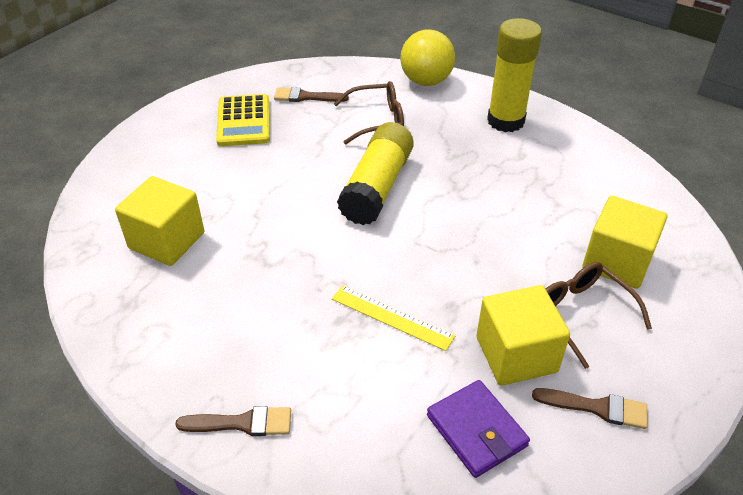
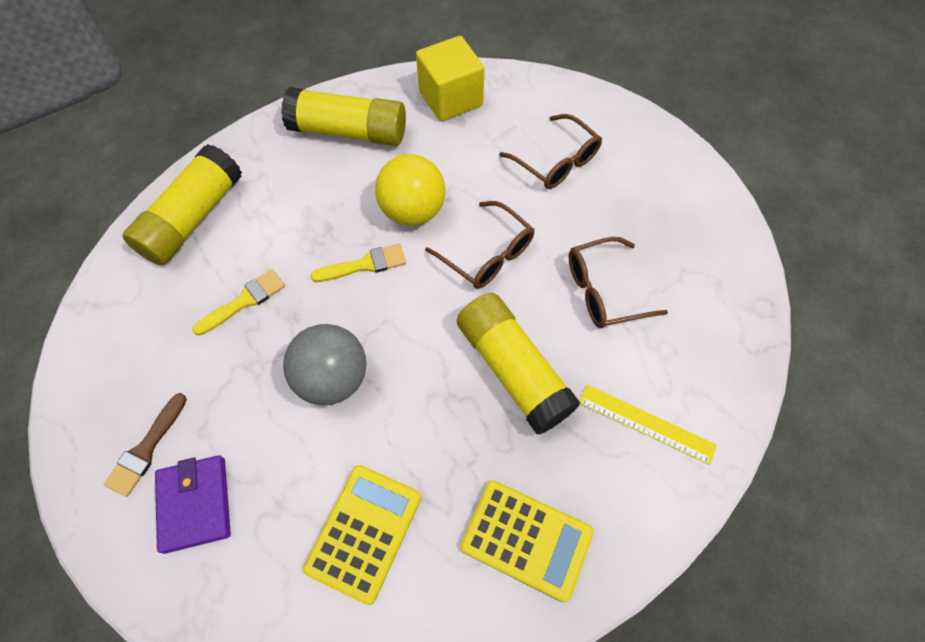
brown brush: 3 -> 1
brown glasses: 2 -> 3
grey ball: 0 -> 1
yellow brush: 0 -> 2
yellow calculator: 1 -> 2
yellow cube: 3 -> 1
yellow glue stick: 2 -> 3

